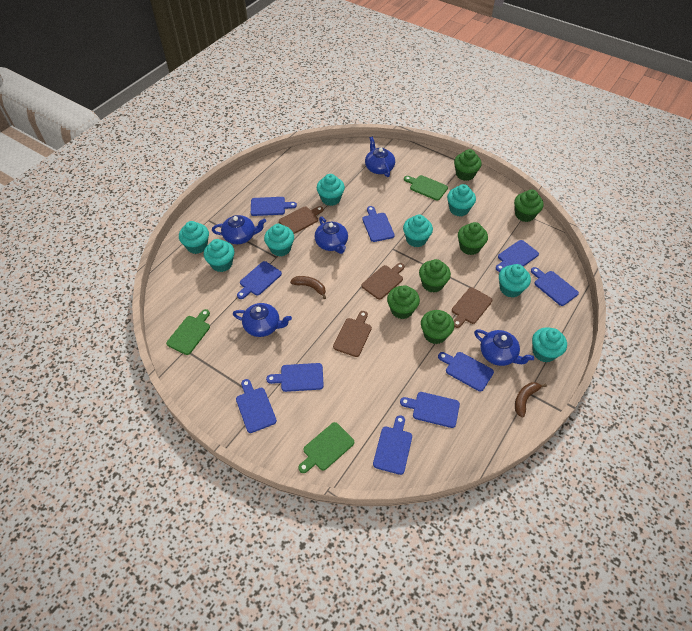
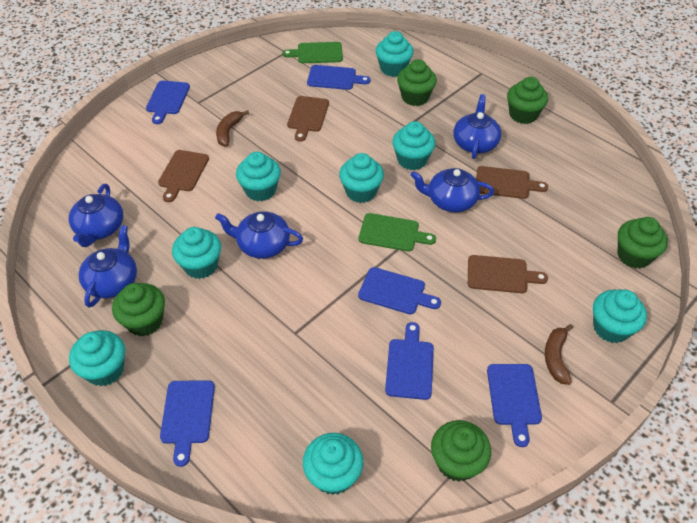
blue cutting board: 10 -> 6
green cupcake: 6 -> 5
green cutting board: 3 -> 2

